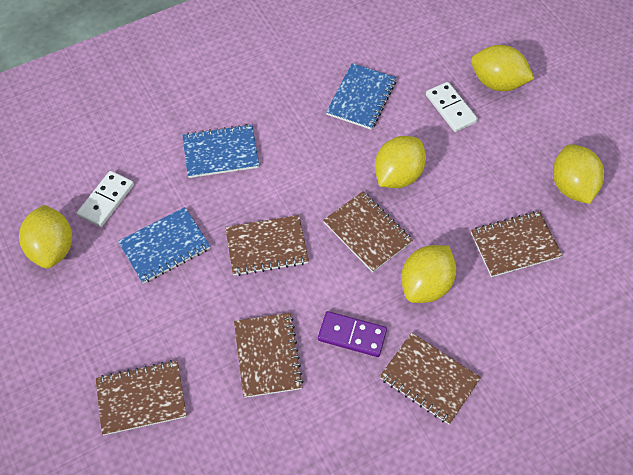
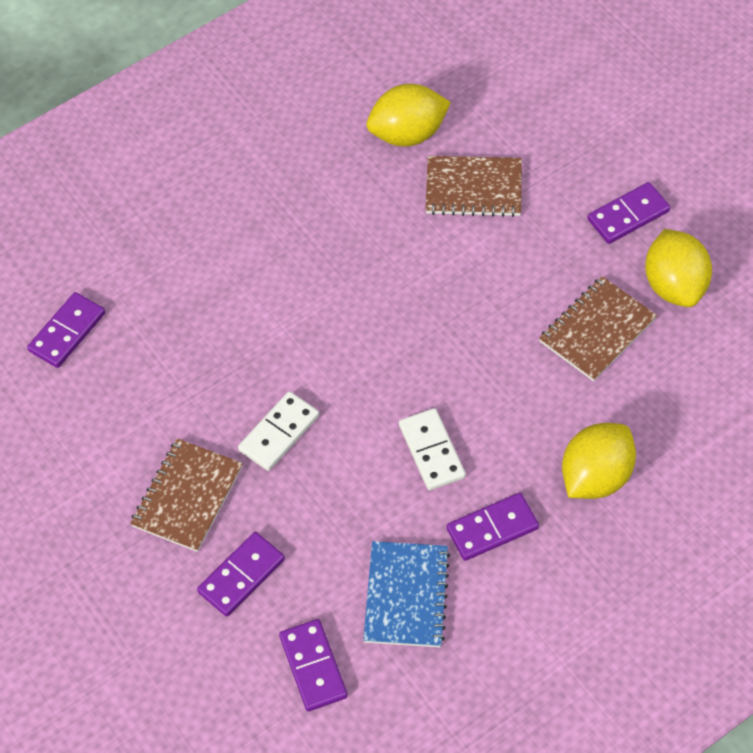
blue notebook: 3 -> 1
brown notebook: 6 -> 3
purple domino: 1 -> 5
yellow lemon: 5 -> 3

